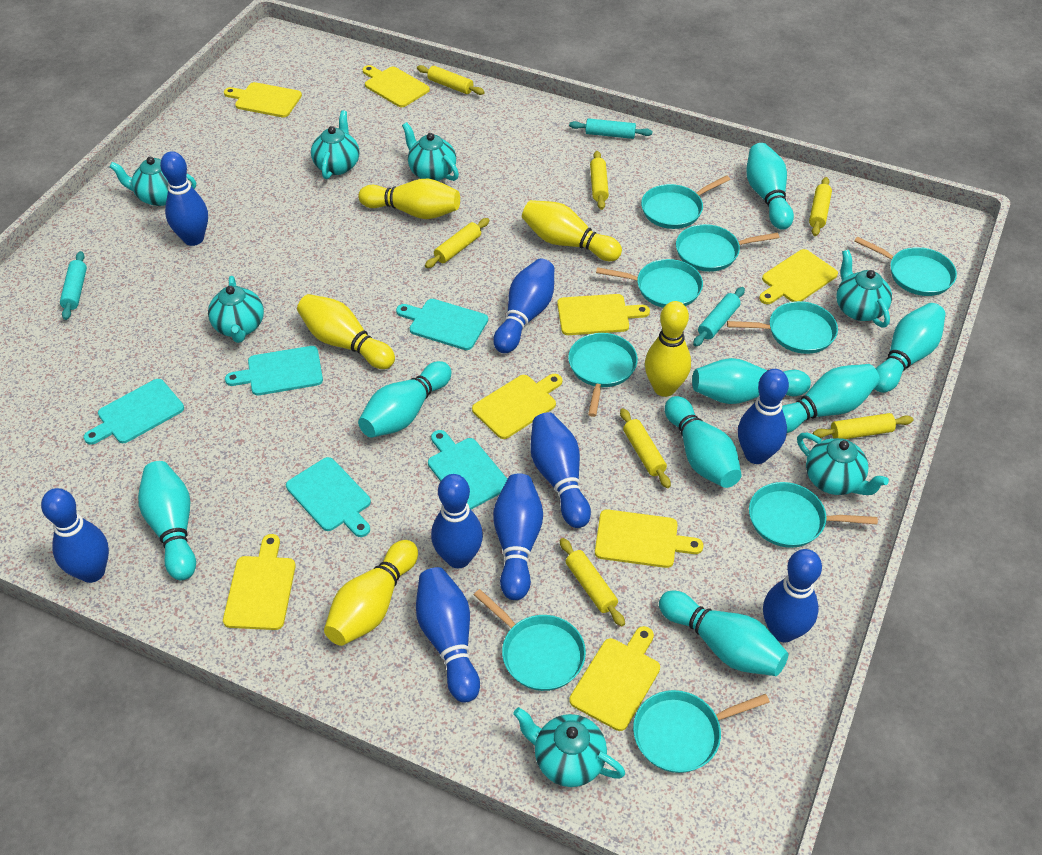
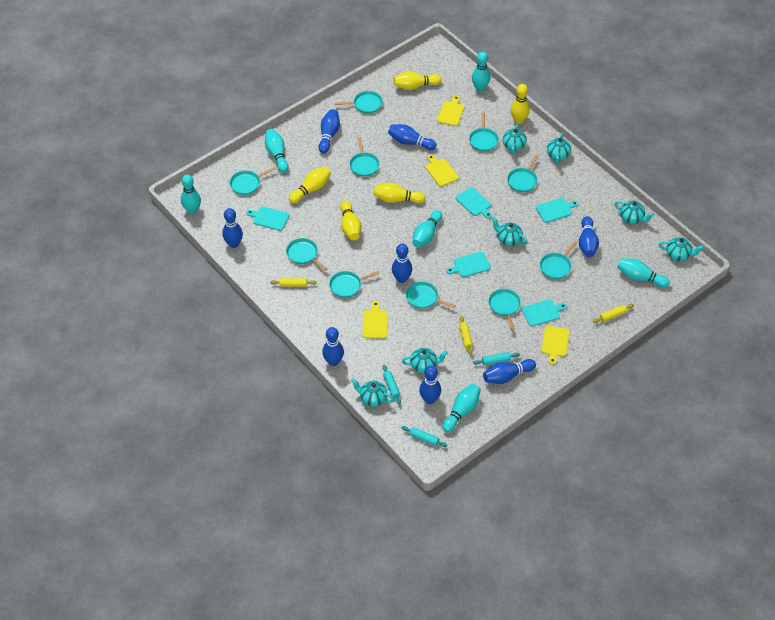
blue bowling pin: 9 -> 8
turquoise bowling pin: 8 -> 6
turquoise pan: 9 -> 10
yellow cutting board: 8 -> 4
yellow rolling pin: 7 -> 3

